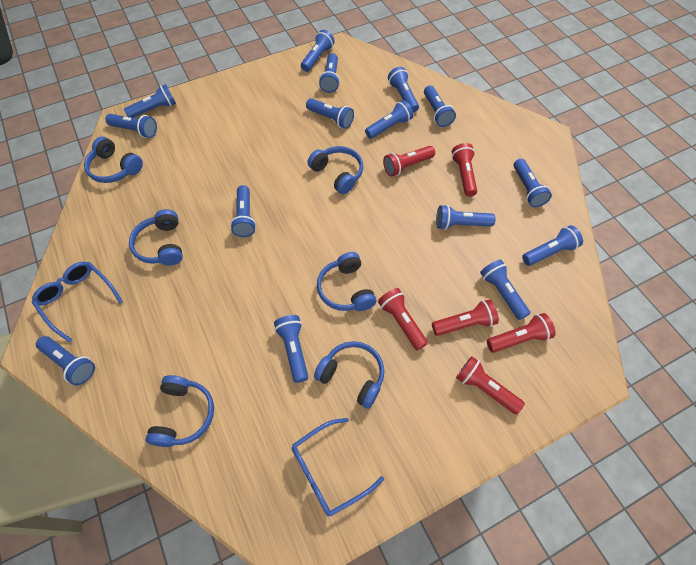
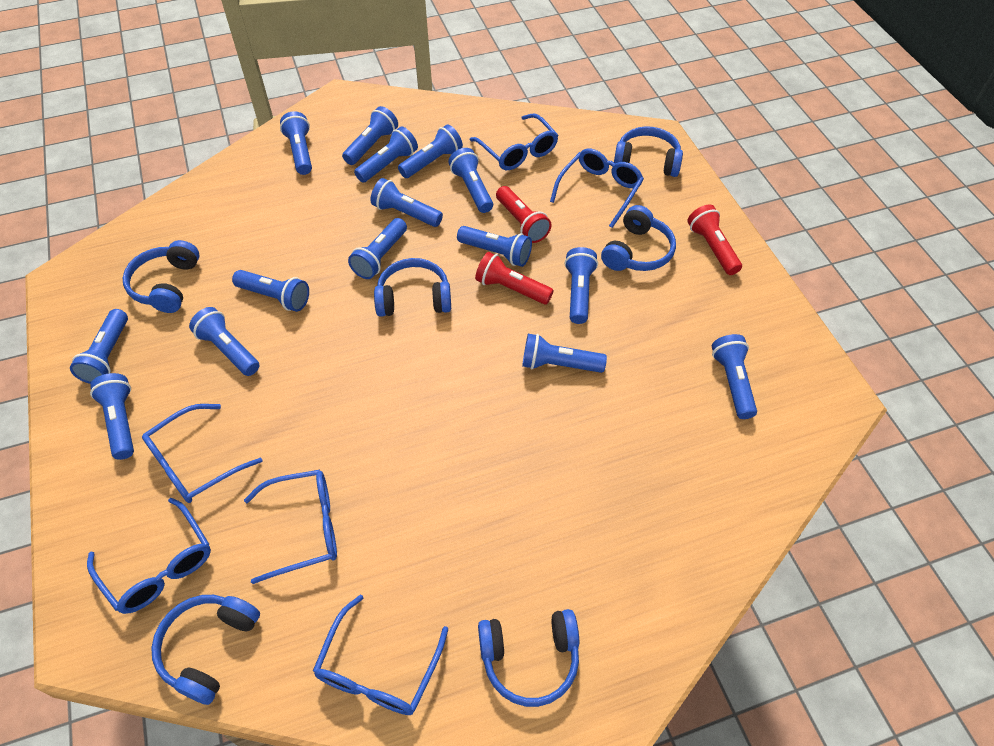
blue glasses: 2 -> 6
red flashlight: 6 -> 3

